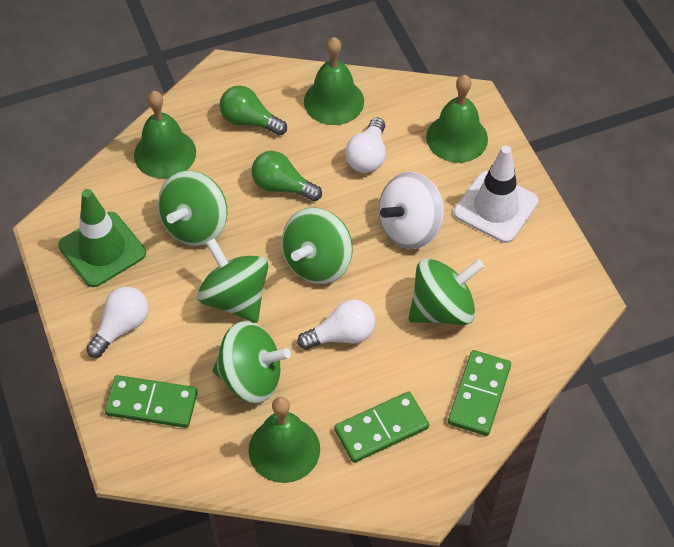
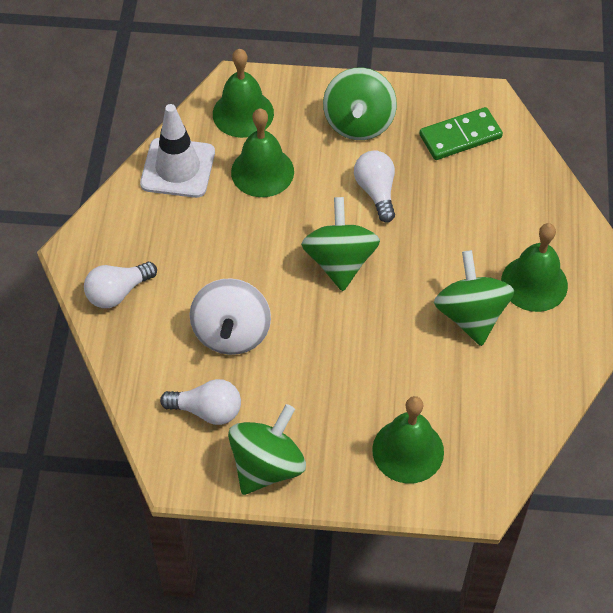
green domino: 3 -> 1
green light bulb: 2 -> 0
green spinning top: 5 -> 4
green traffic cone: 1 -> 0

